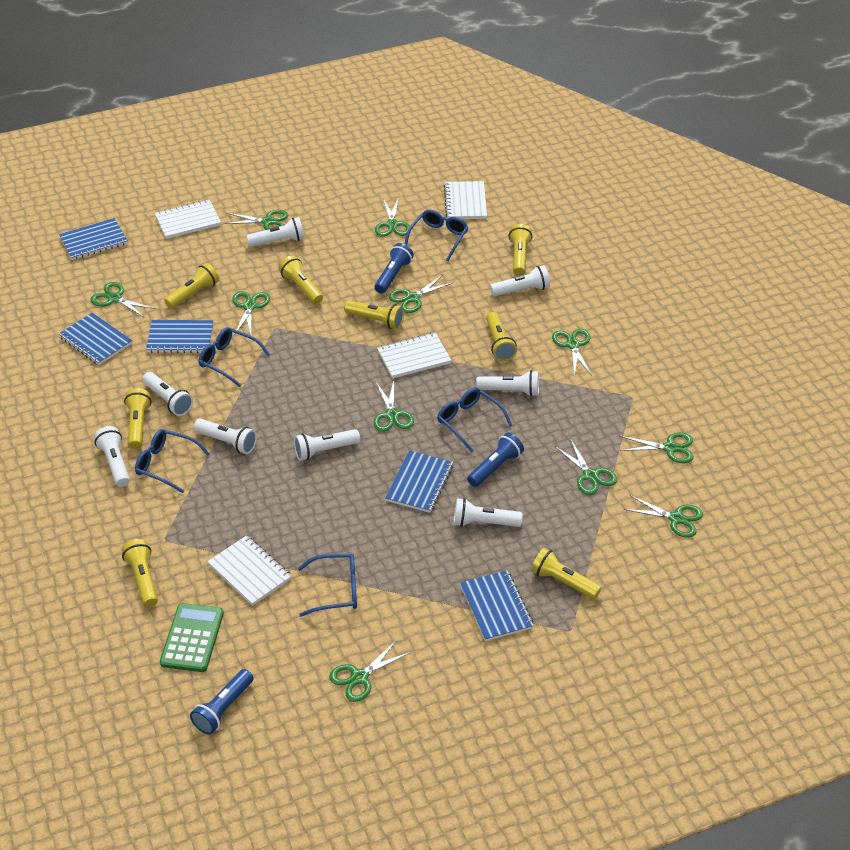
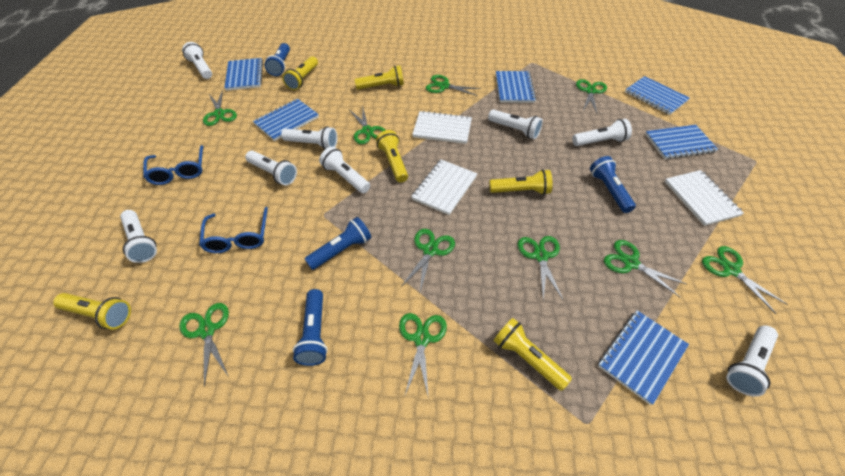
blue flashlight: 3 -> 4
blue glasses: 5 -> 2
blue notebook: 5 -> 6
green calculator: 1 -> 0
green scissors: 11 -> 10
white notebook: 4 -> 3
yellow flashlight: 8 -> 6

